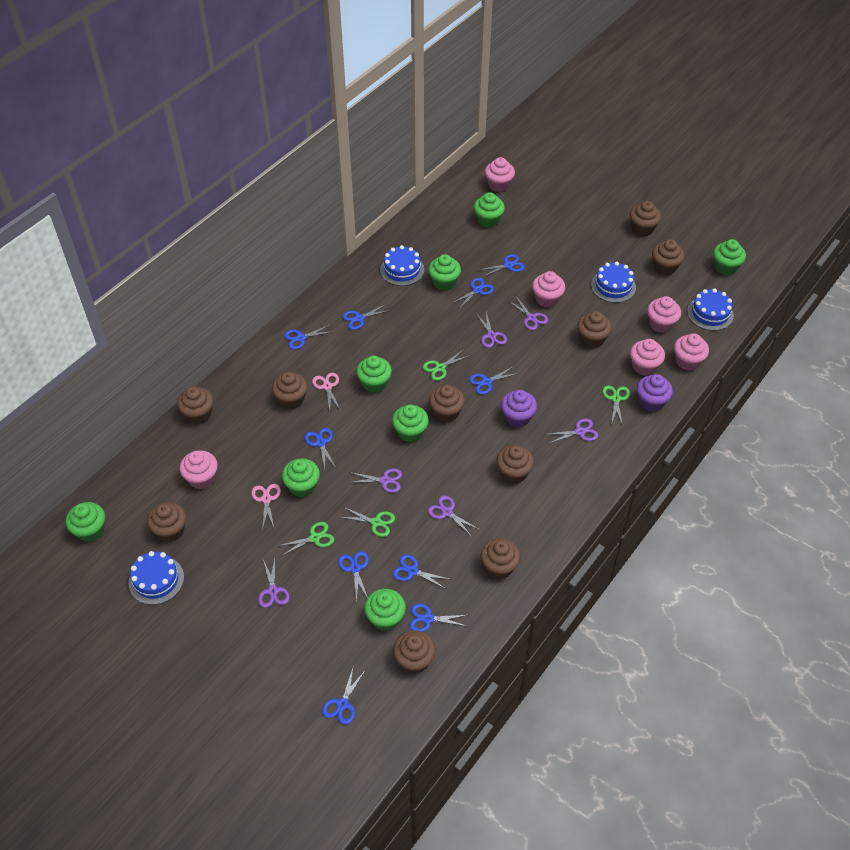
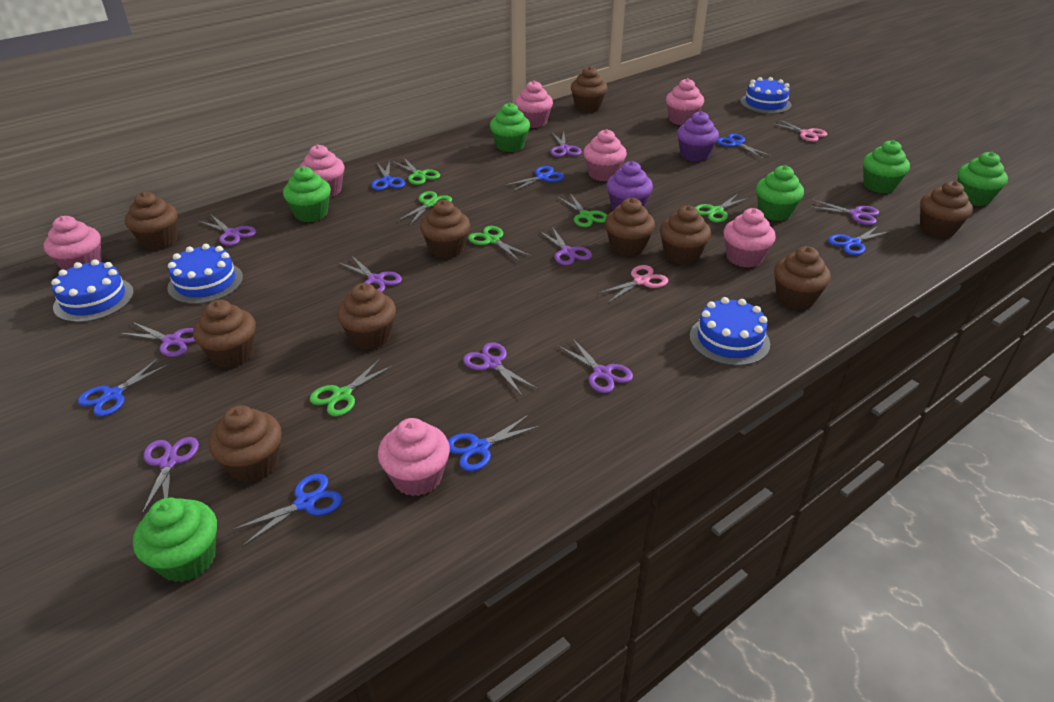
blue scissors: 10 -> 7
green cupcake: 8 -> 6
green scissors: 4 -> 6
pink cupcake: 6 -> 7
purple scissors: 6 -> 9

